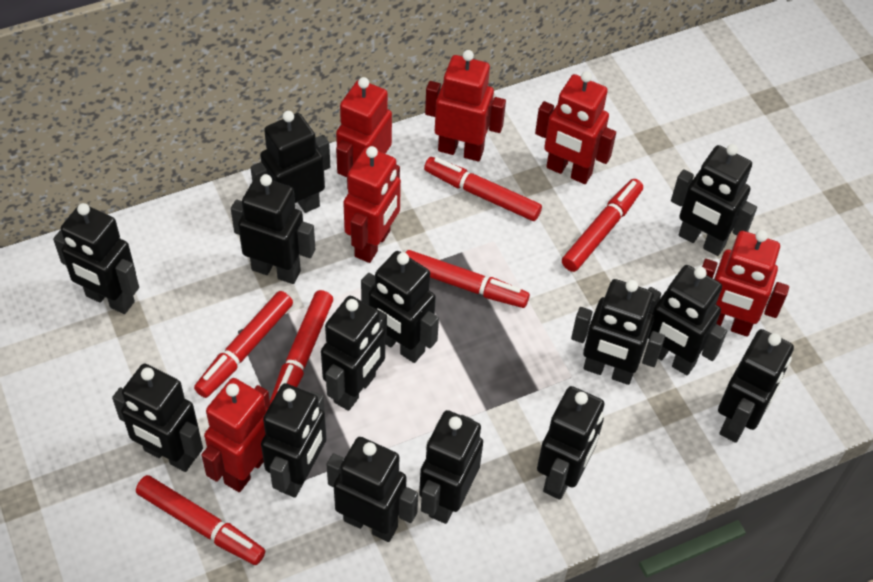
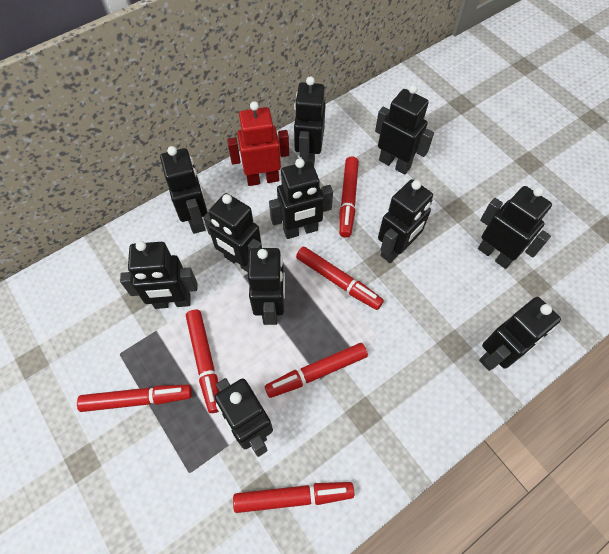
black robot: 14 -> 11
red robot: 6 -> 1

